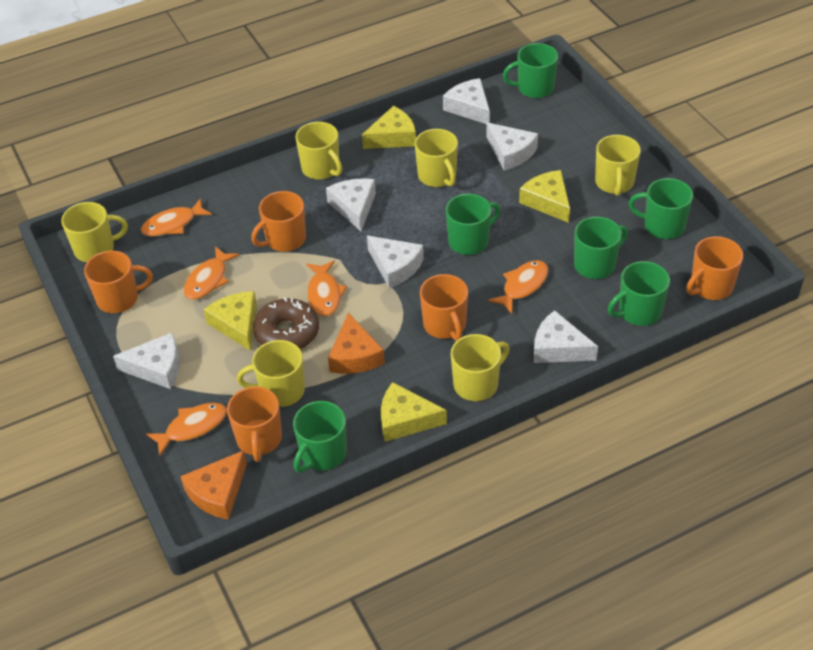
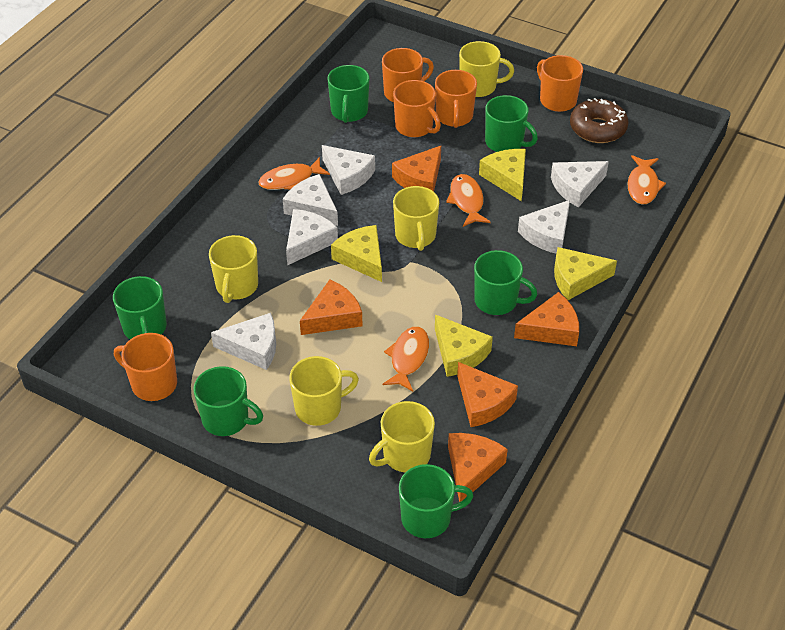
orange cheese: 2 -> 5
orange fish: 5 -> 4
yellow mug: 6 -> 5

